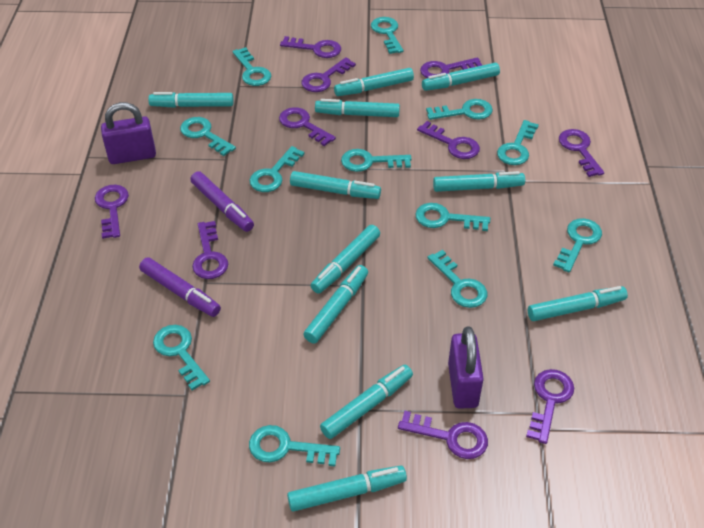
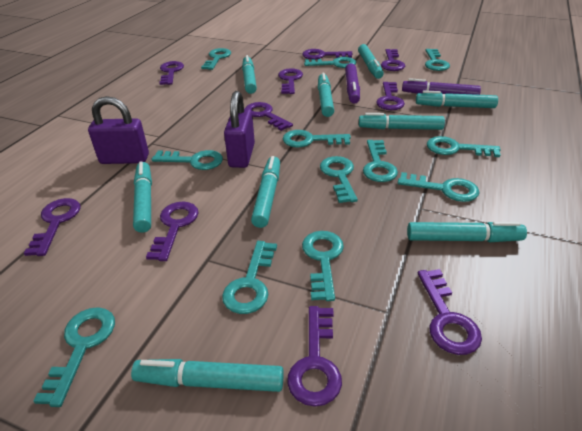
turquoise marker: 11 -> 9

